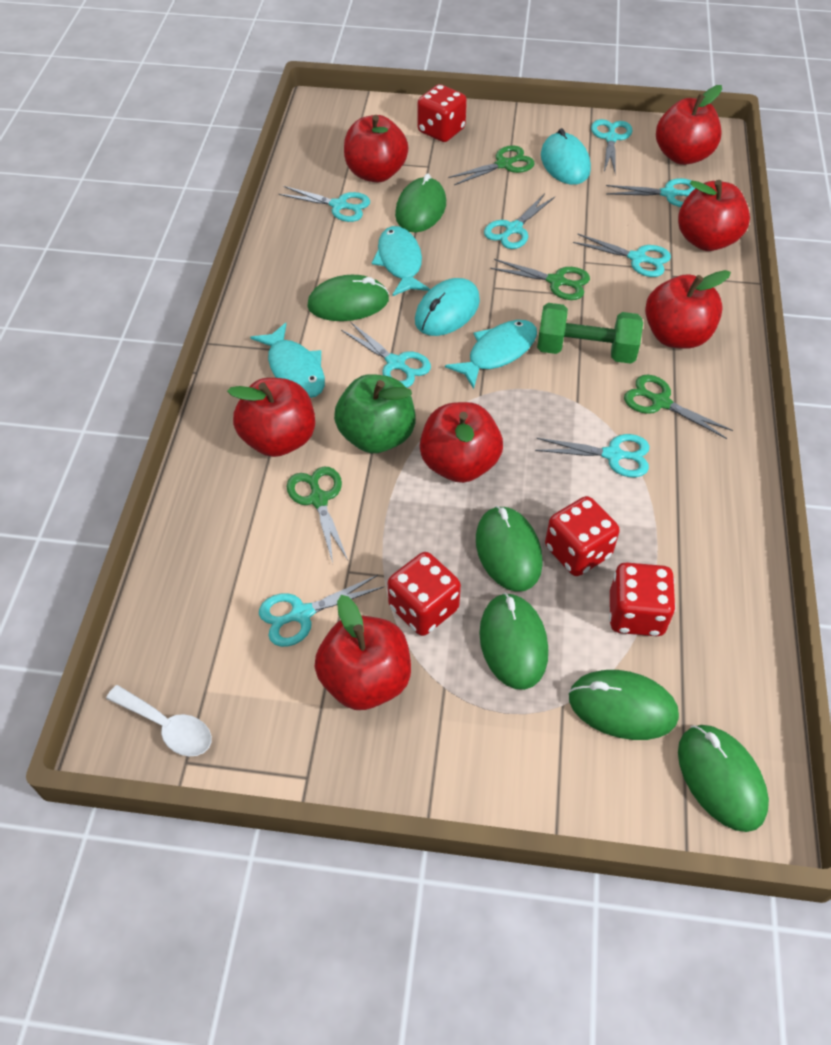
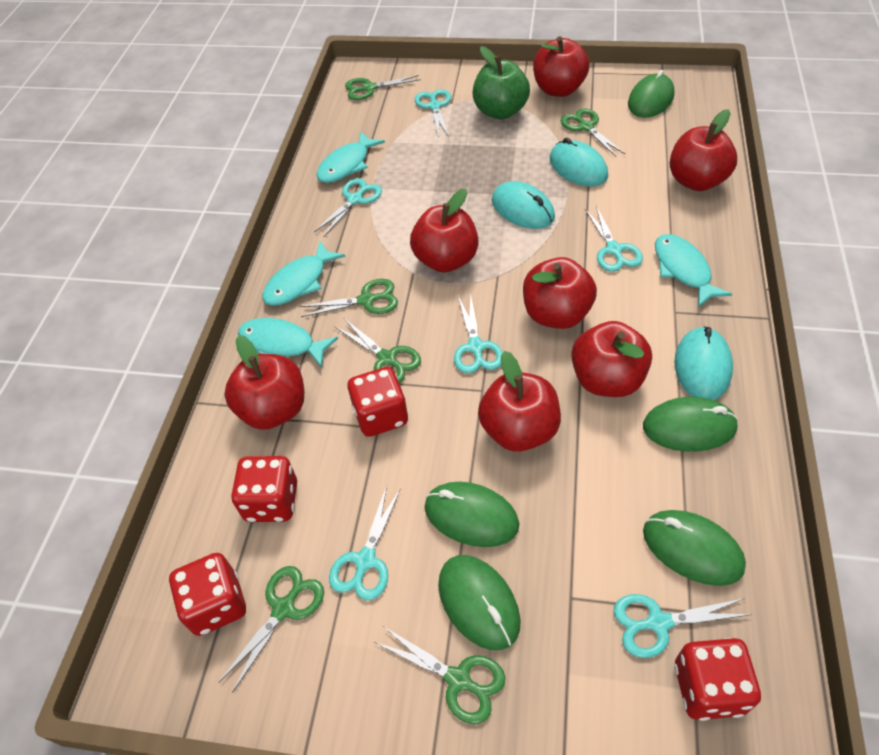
green dumbbell: 1 -> 0
green mouse: 6 -> 5
green scissors: 4 -> 6
turquoise fish: 3 -> 4
turquoise mouse: 2 -> 3
turquoise scissors: 8 -> 6
white spoon: 1 -> 0

